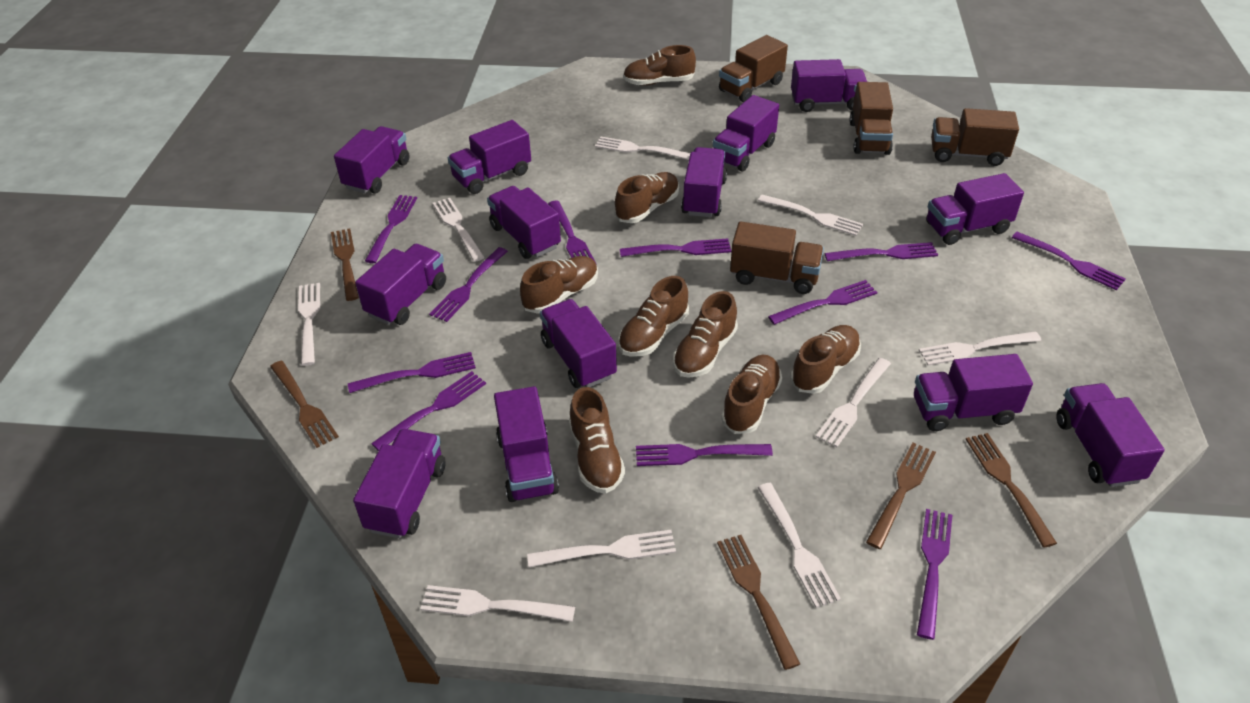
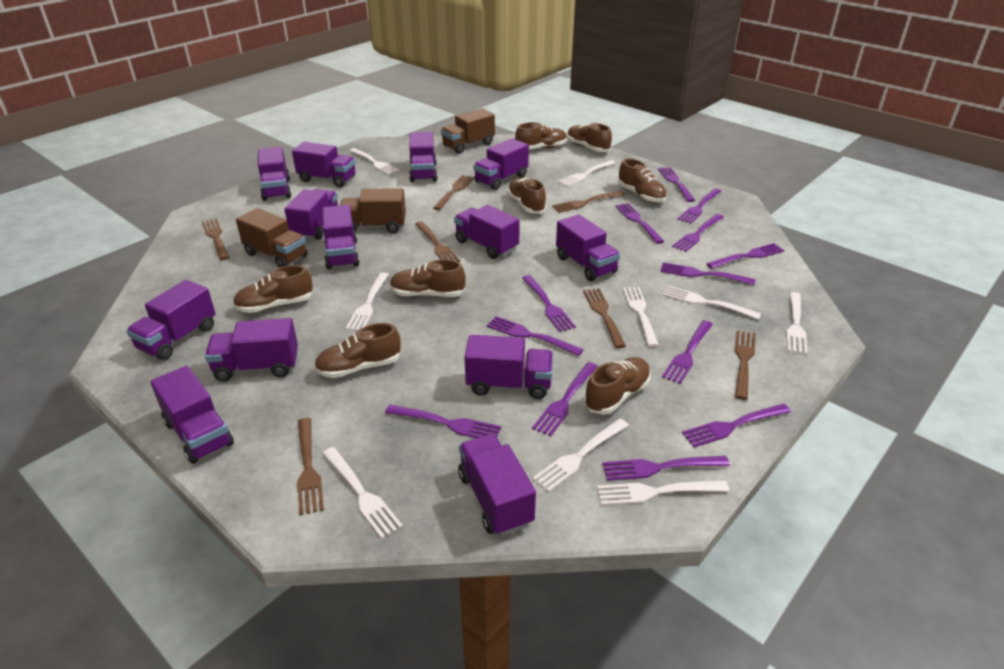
brown fork: 5 -> 7
brown truck: 4 -> 3
purple fork: 11 -> 13

